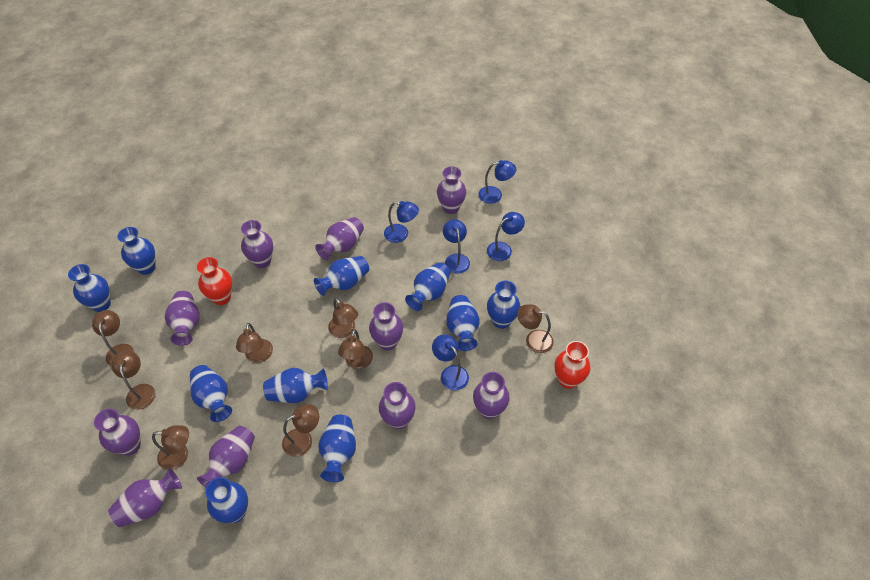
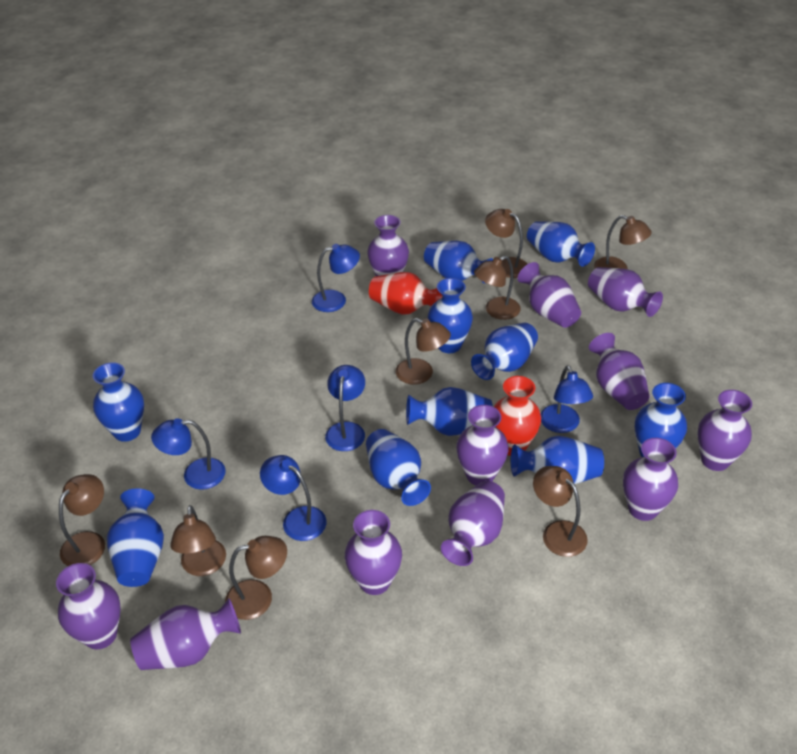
purple vase: 10 -> 11

